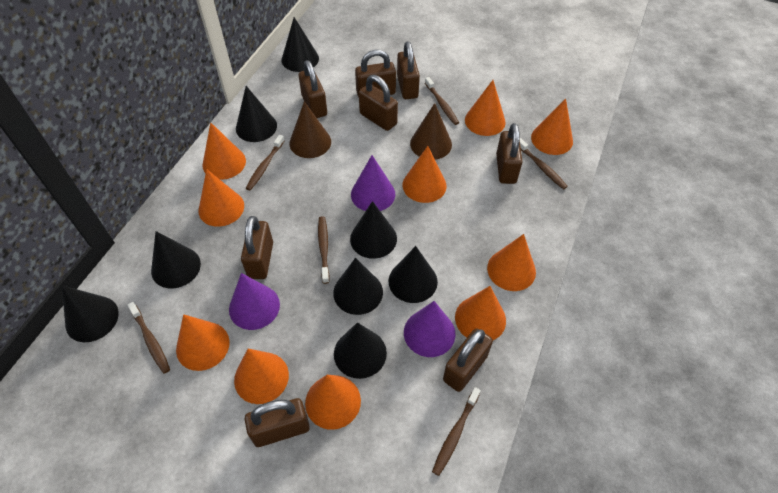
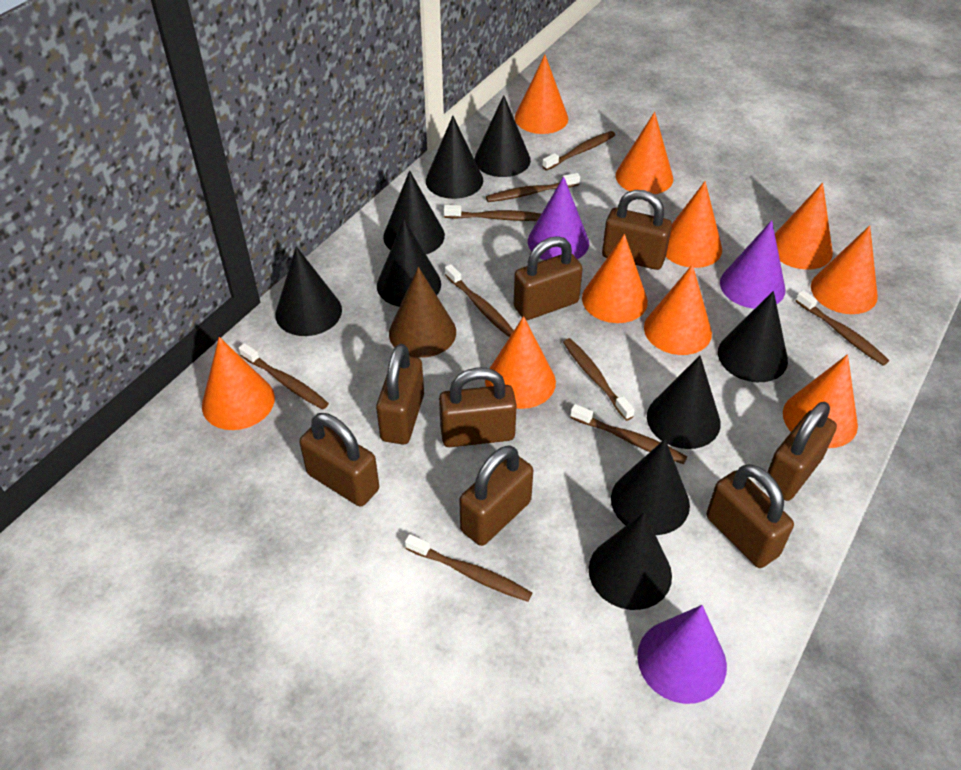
black cone: 8 -> 9
brown cone: 2 -> 1
brown toothbrush: 6 -> 9

